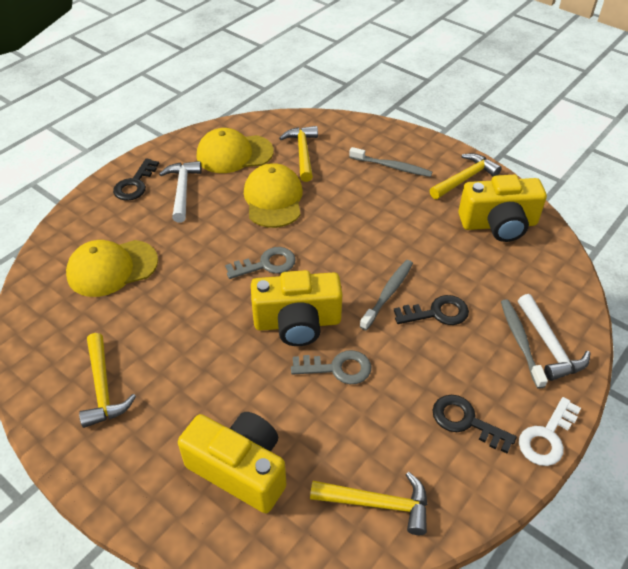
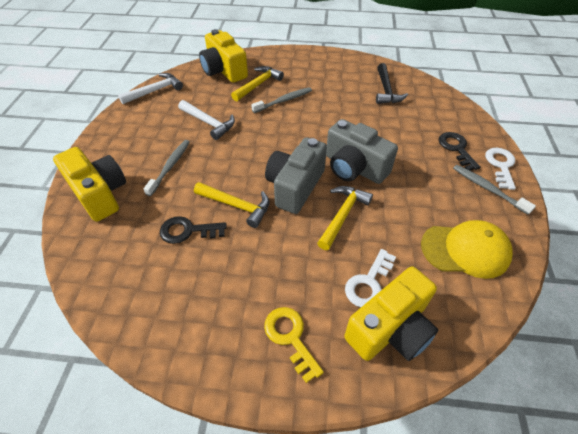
black hammer: 0 -> 1
black key: 3 -> 2
grey camera: 0 -> 2
grey key: 2 -> 0
white key: 1 -> 2
yellow cap: 3 -> 1
yellow hammer: 4 -> 3
yellow key: 0 -> 1

